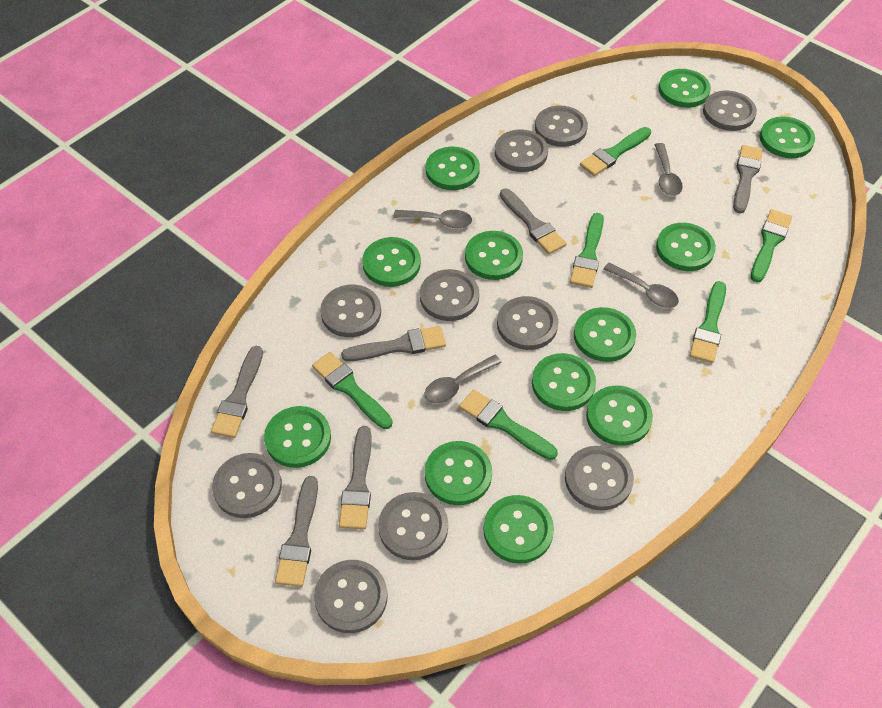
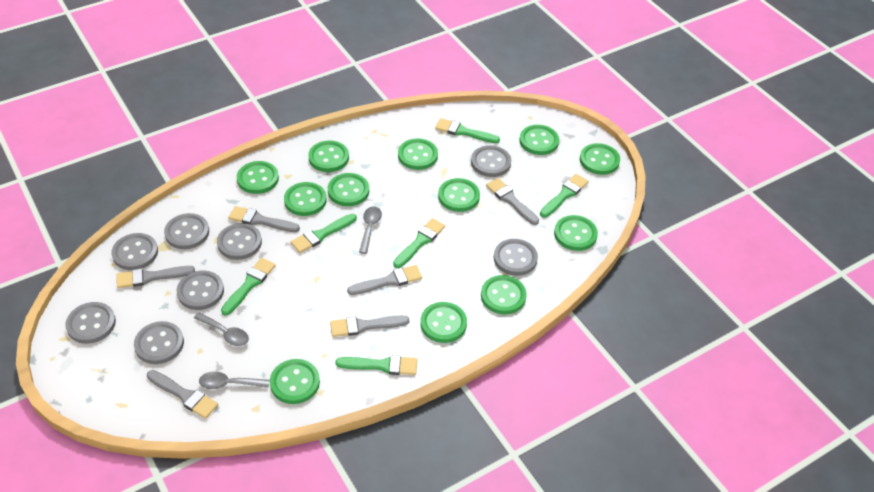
grey button: 10 -> 8
grey spoon: 4 -> 3

